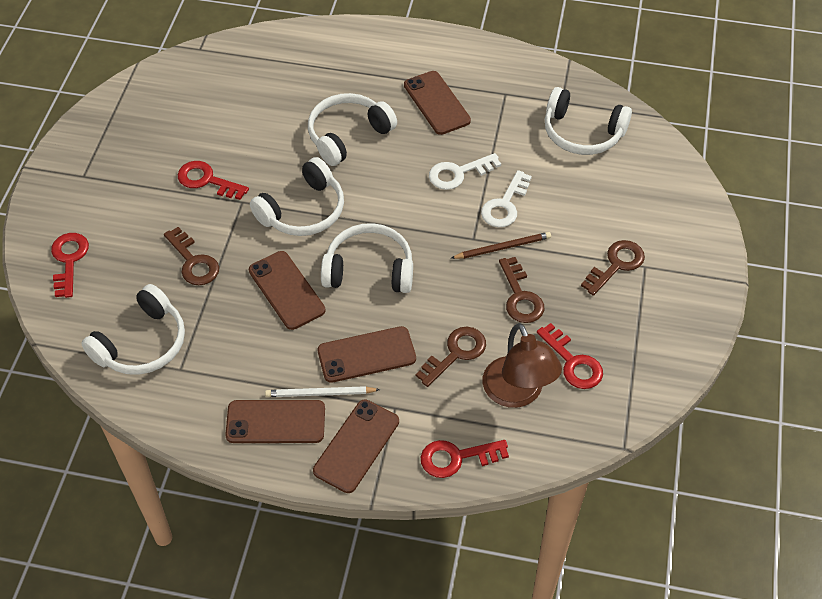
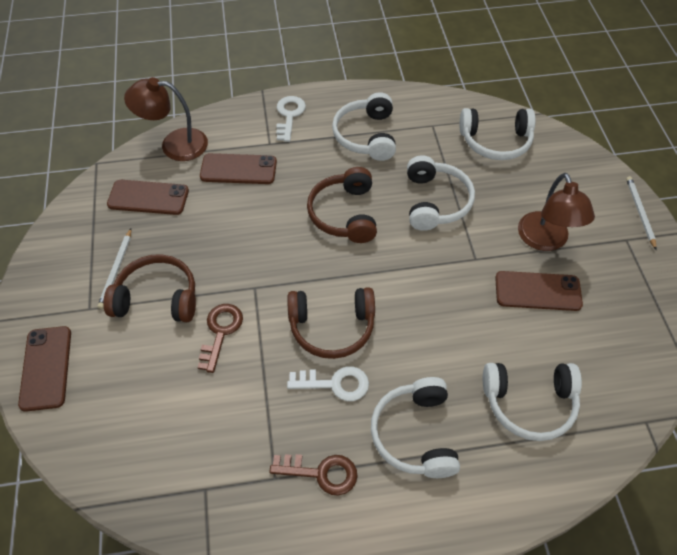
brown headphones: 0 -> 3
brown key: 4 -> 2
brown lamp: 1 -> 2
brown pencil: 1 -> 0
brown phone: 5 -> 4
red key: 4 -> 0
white pencil: 1 -> 2

